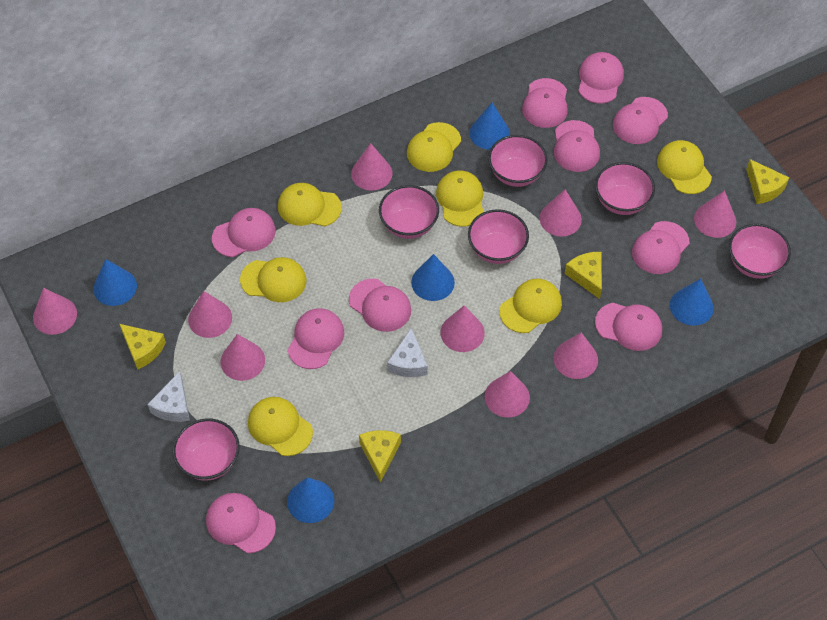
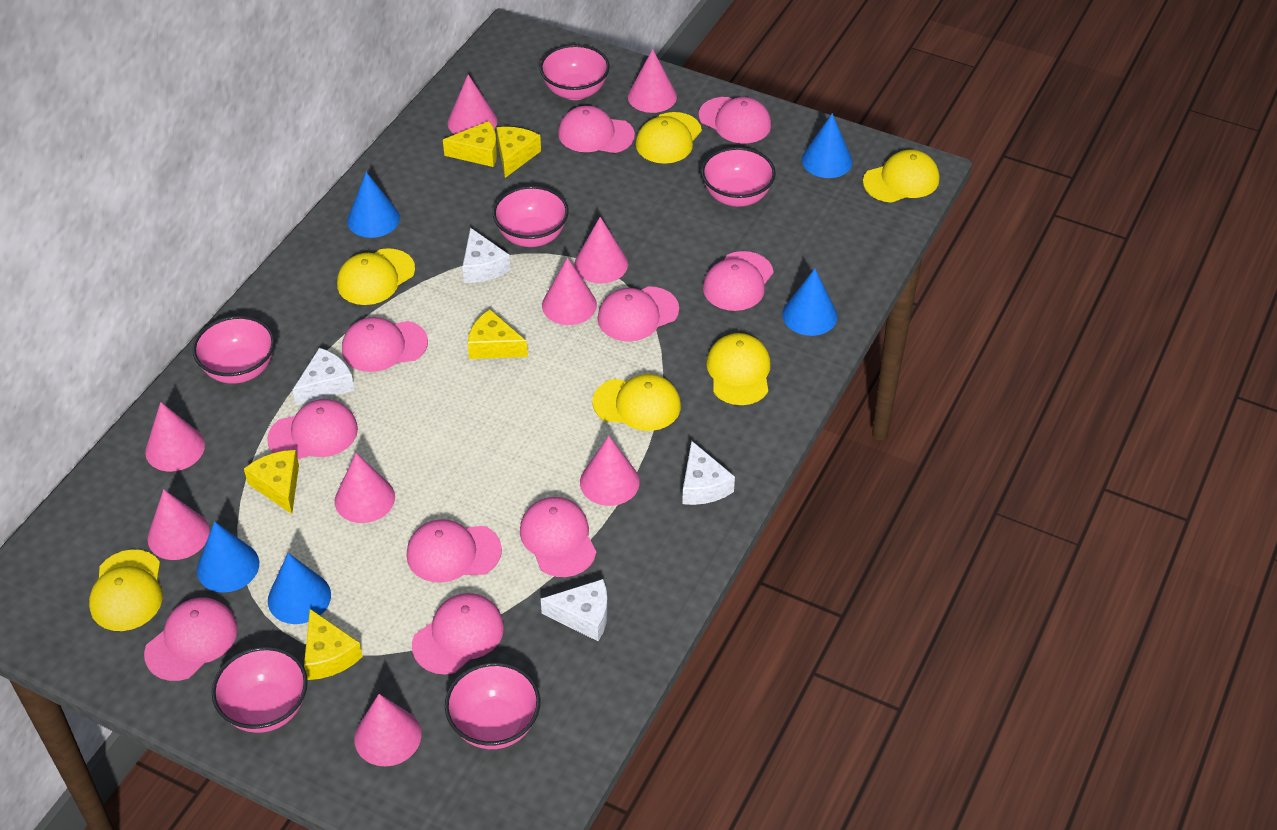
white cheese: 2 -> 4
yellow cap: 7 -> 6
yellow cheese: 4 -> 5

